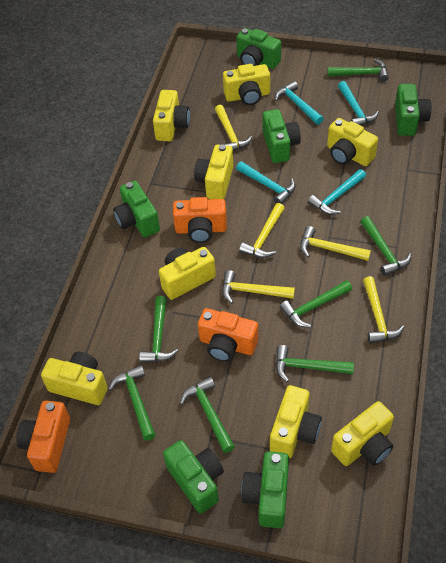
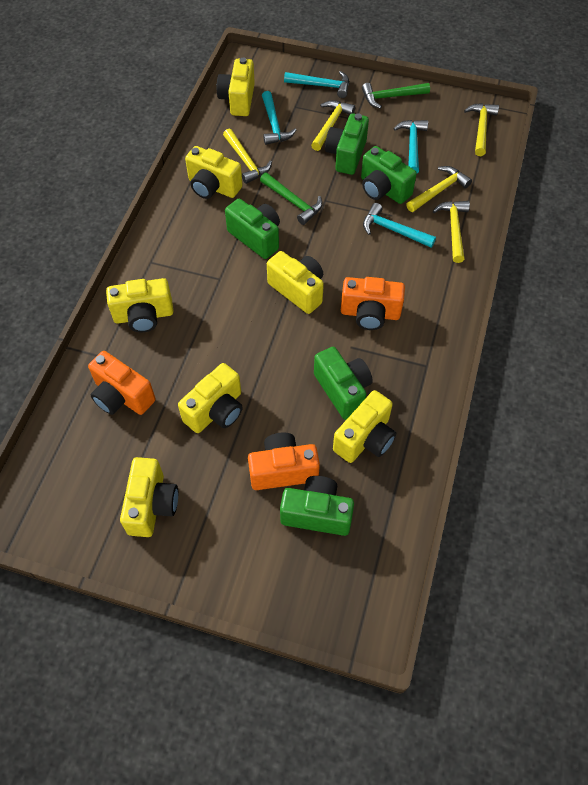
green camera: 6 -> 5
green hammer: 7 -> 2
yellow camera: 8 -> 7

